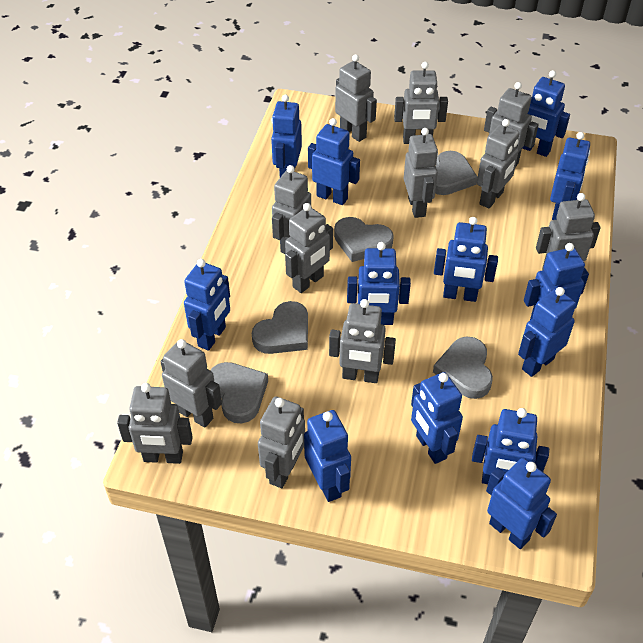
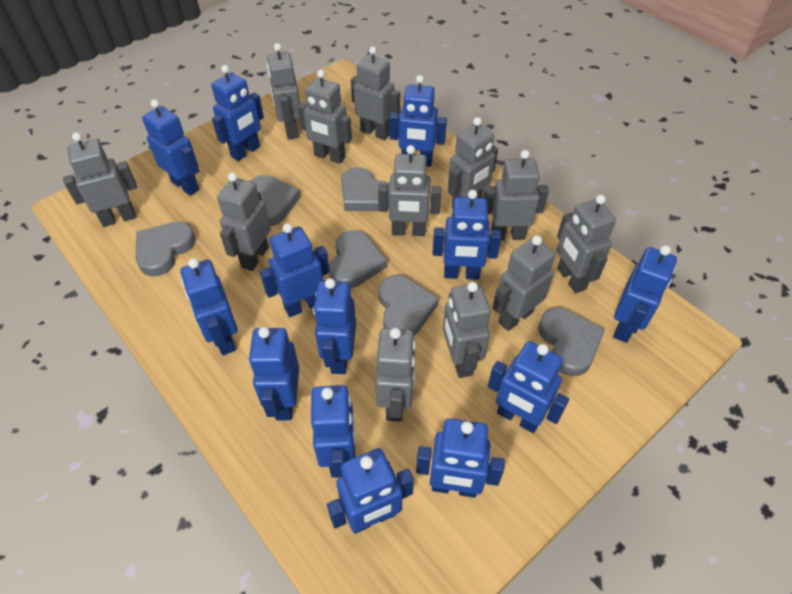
grey heart: 5 -> 6

